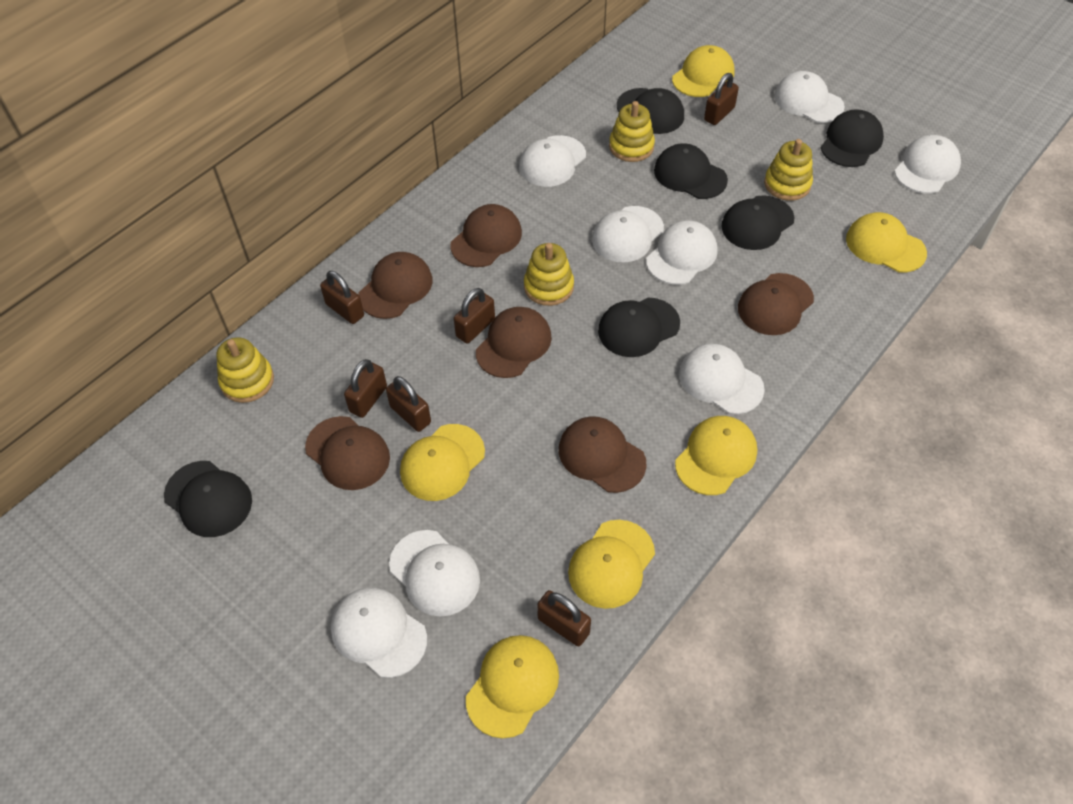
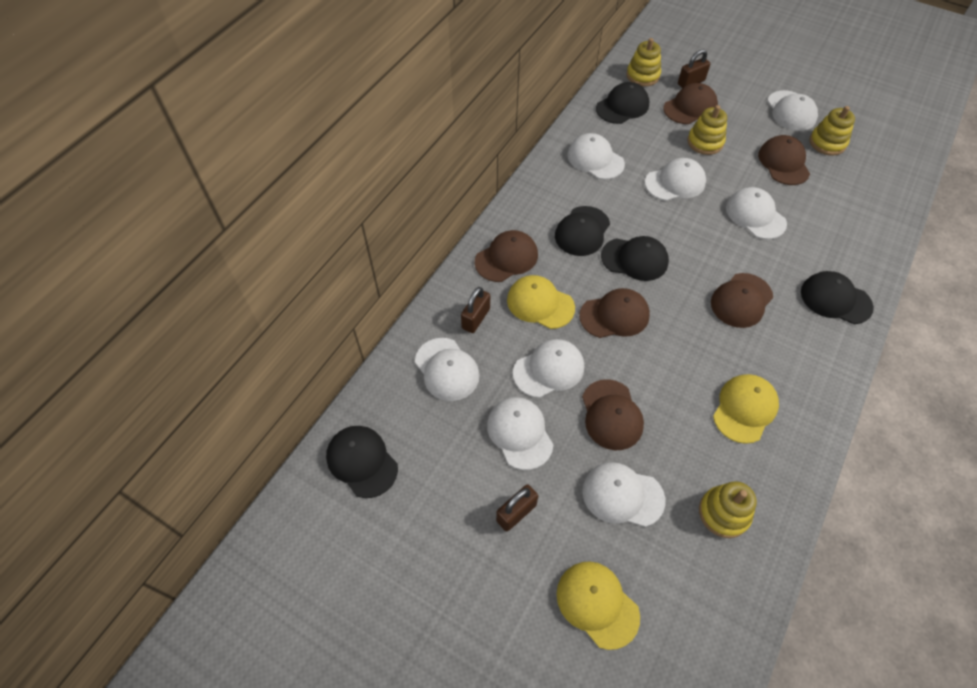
black cap: 6 -> 5
brown padlock: 6 -> 3
yellow cap: 6 -> 3

